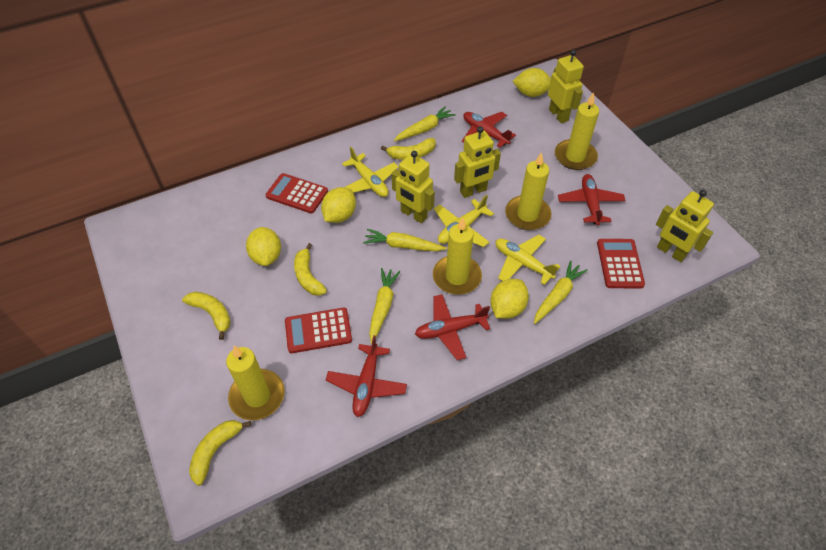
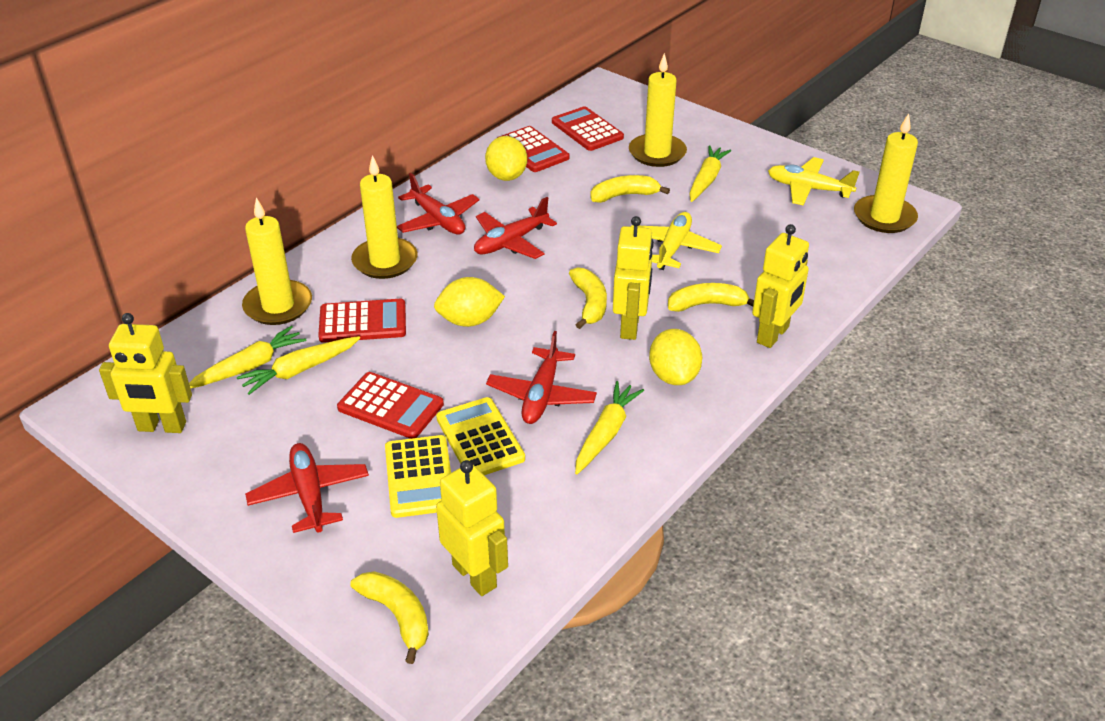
red calculator: 3 -> 4
yellow calculator: 0 -> 2
yellow lemon: 4 -> 3
yellow plane: 3 -> 2

